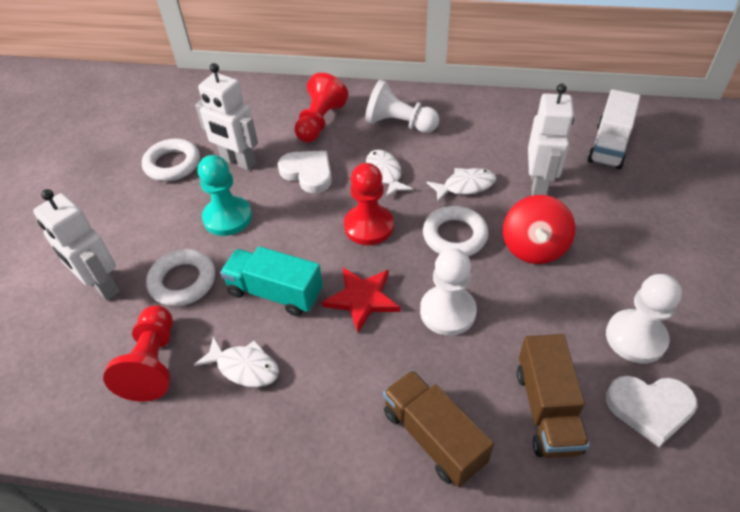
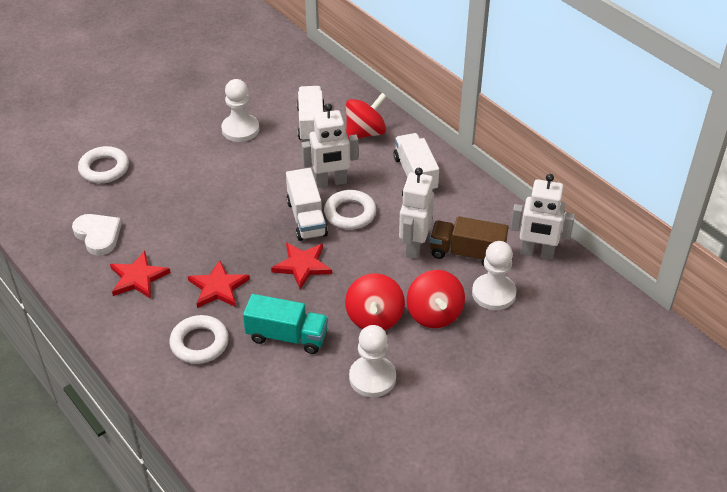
brown truck: 2 -> 1
red pawn: 3 -> 0
red spinning top: 1 -> 3
red star: 1 -> 3
turquoise pawn: 1 -> 0
white fish: 3 -> 0
white heart: 2 -> 1
white truck: 1 -> 3

